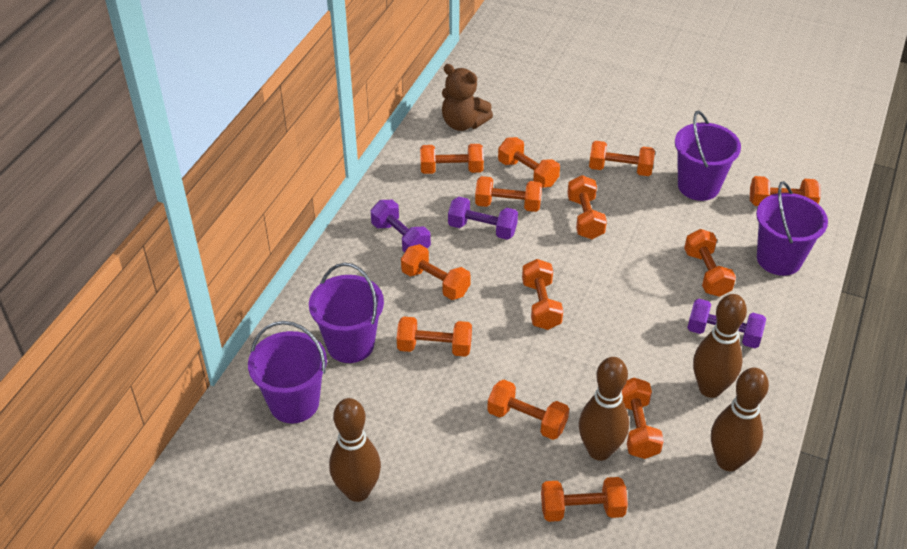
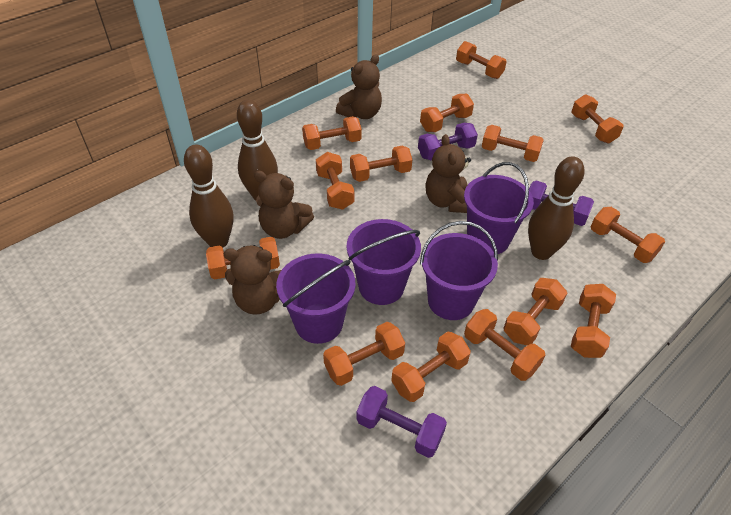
brown bowling pin: 4 -> 3
brown teddy bear: 1 -> 4
orange dumbbell: 13 -> 14

